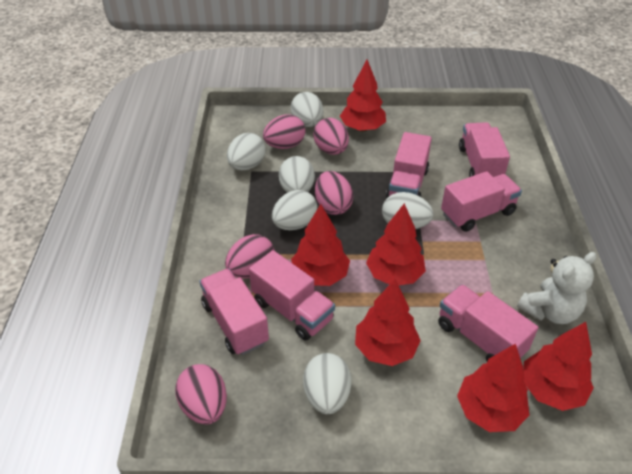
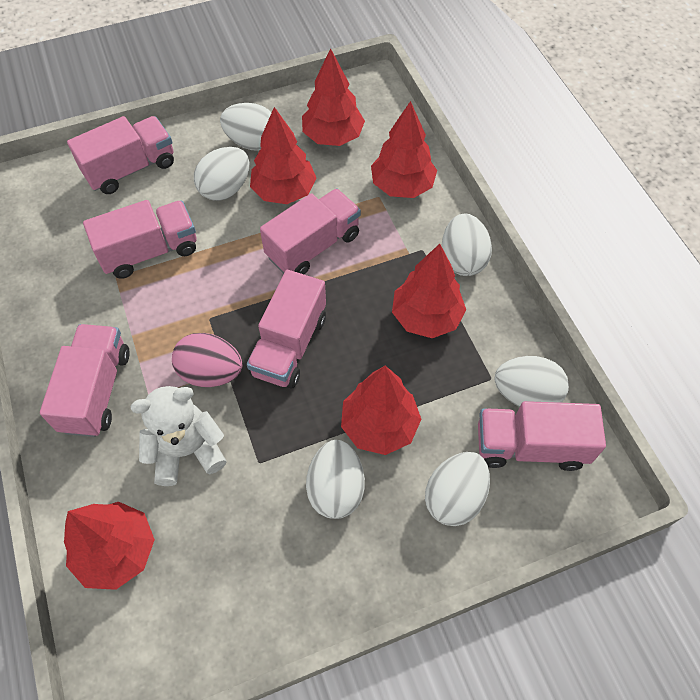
pink egg: 5 -> 1

